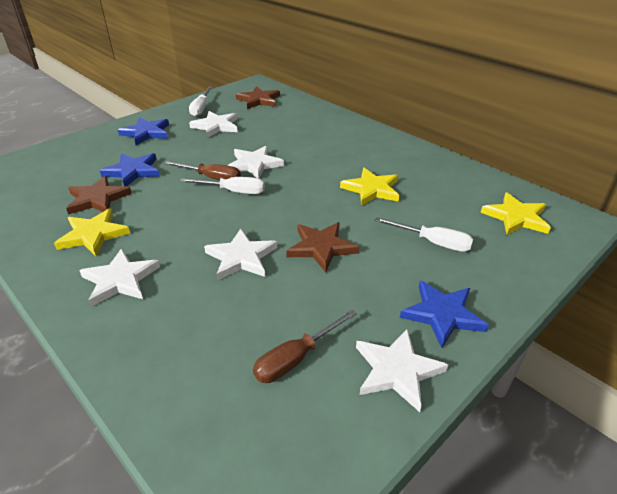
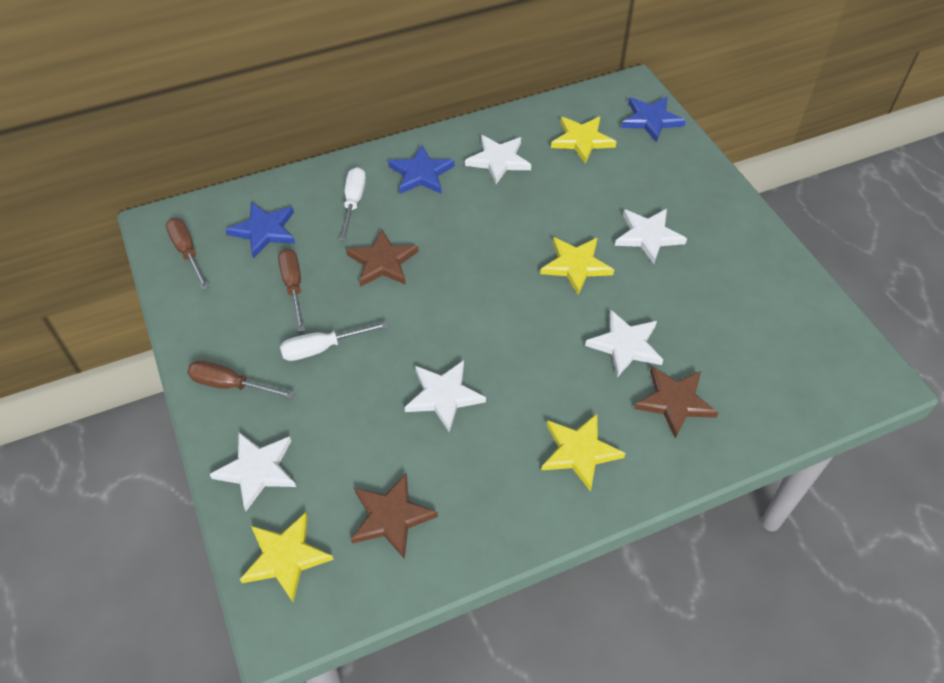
brown screwdriver: 2 -> 3
white screwdriver: 3 -> 2
yellow star: 3 -> 4

